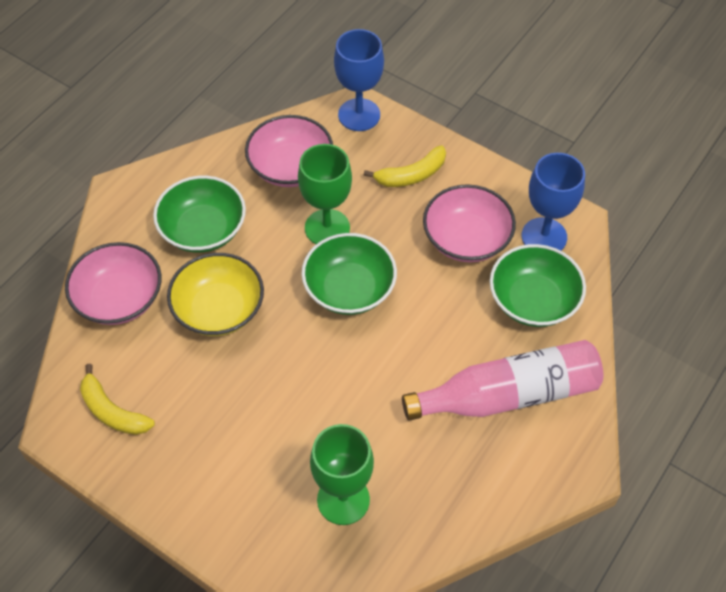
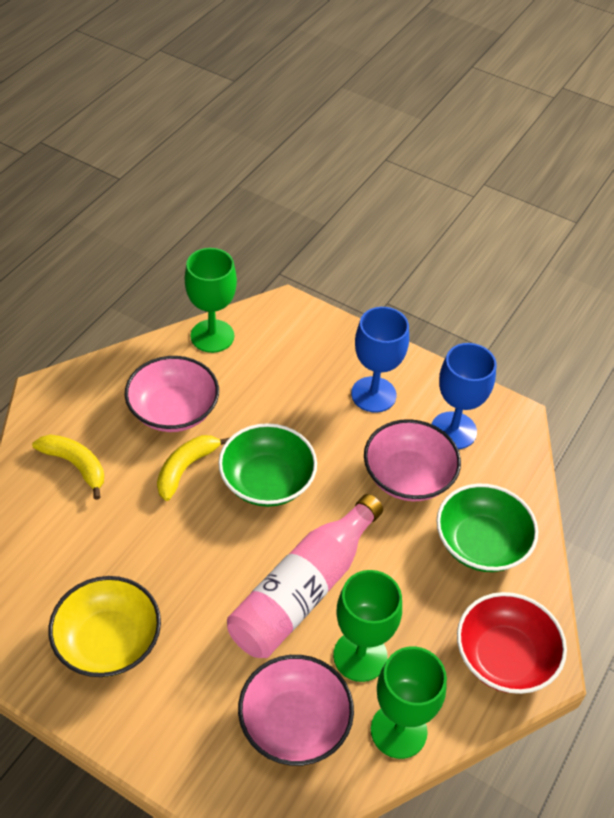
green bowl: 3 -> 2
green goblet: 2 -> 3
red bowl: 0 -> 1

